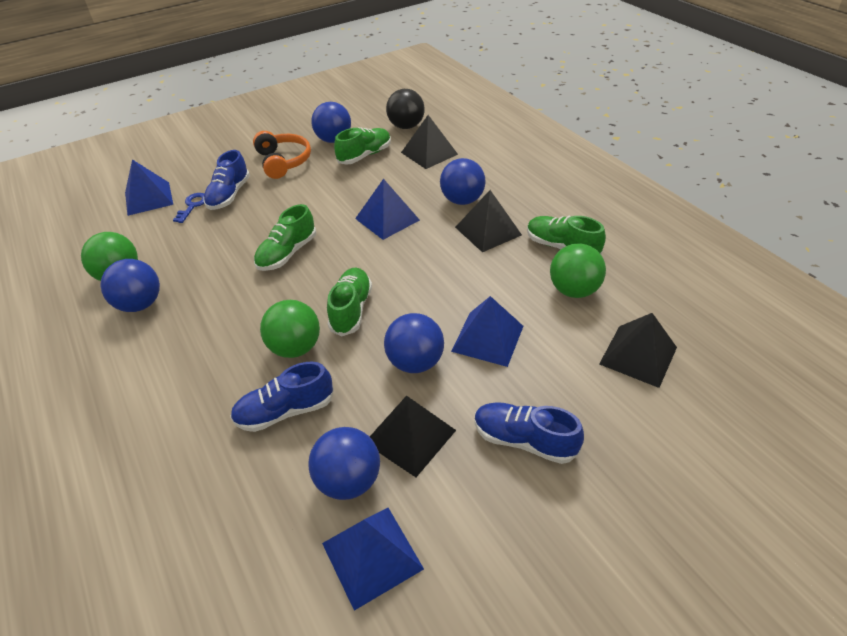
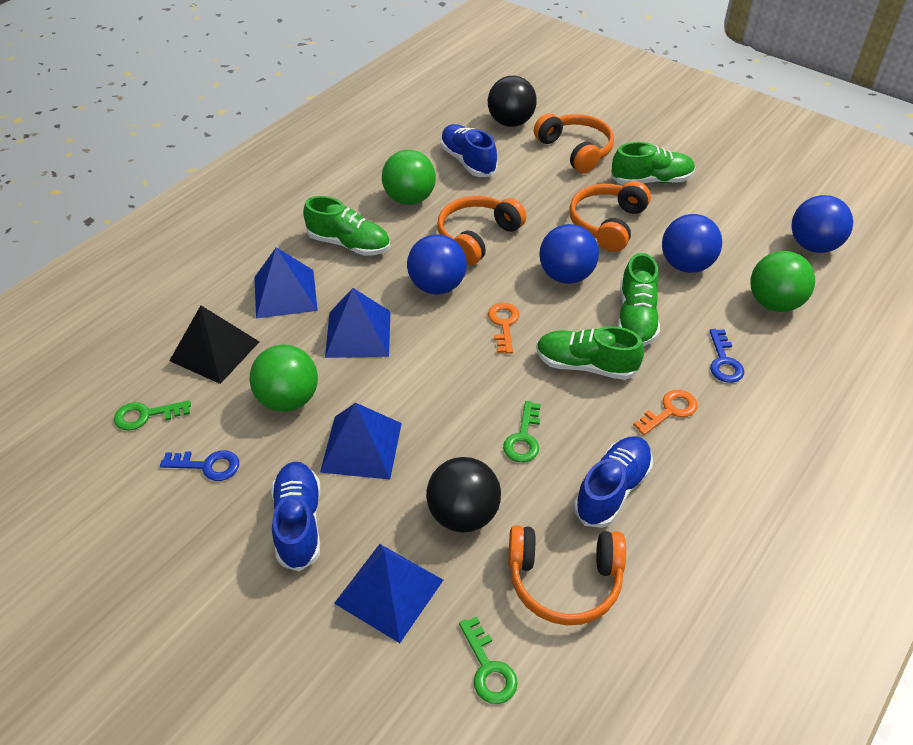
black ball: 1 -> 2
black pyramid: 4 -> 1
blue ball: 5 -> 4
blue key: 1 -> 2
green key: 0 -> 3
orange headphones: 1 -> 4
orange key: 0 -> 2

